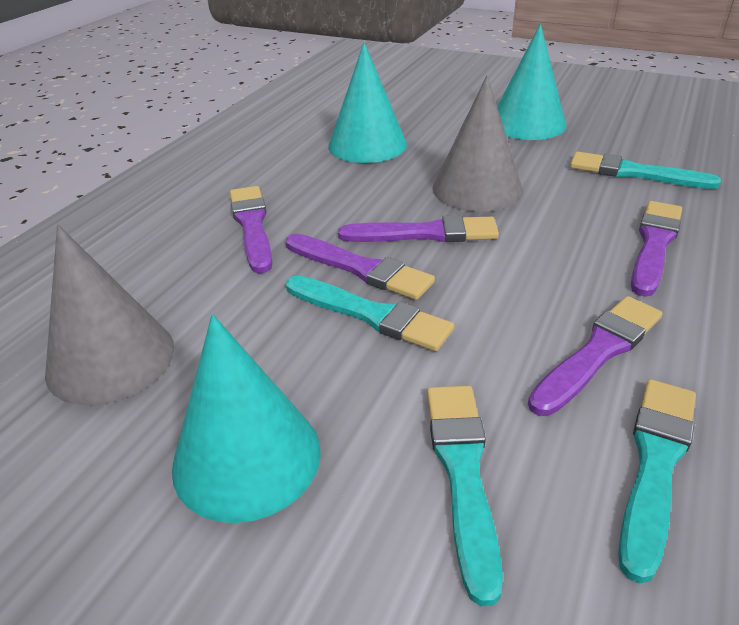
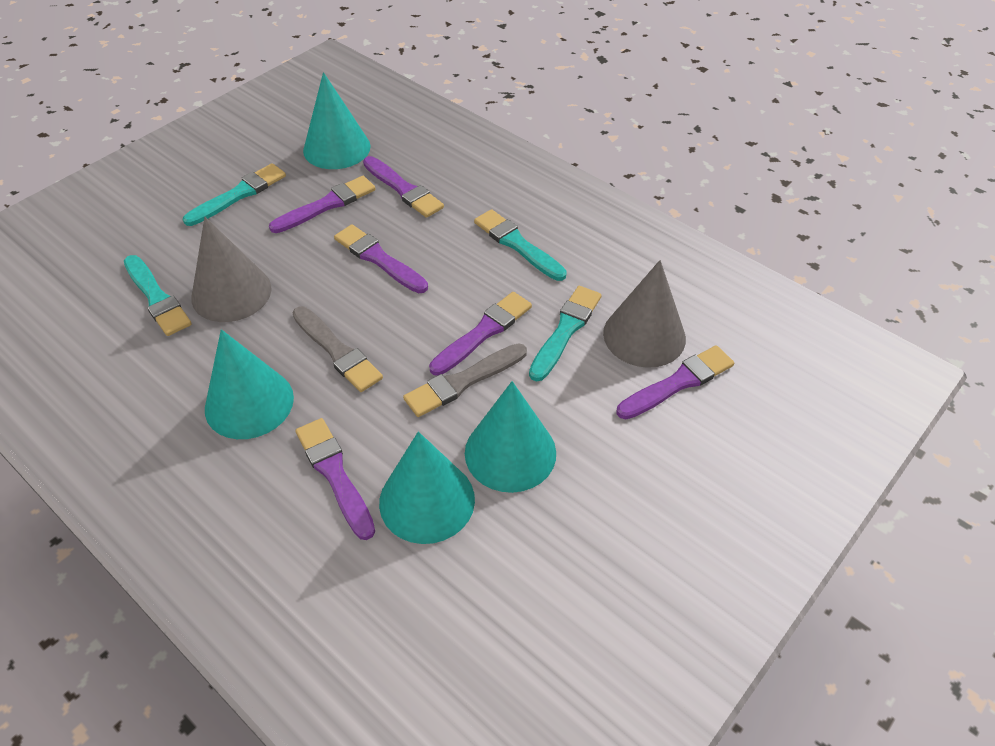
grey brush: 0 -> 2
purple brush: 5 -> 6
turquoise cone: 3 -> 4

